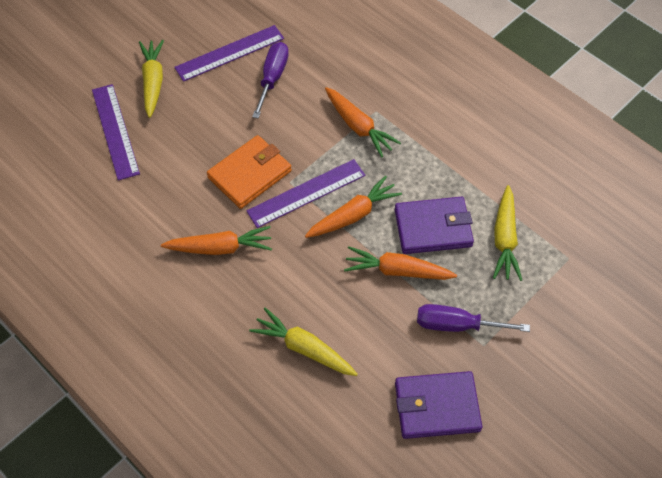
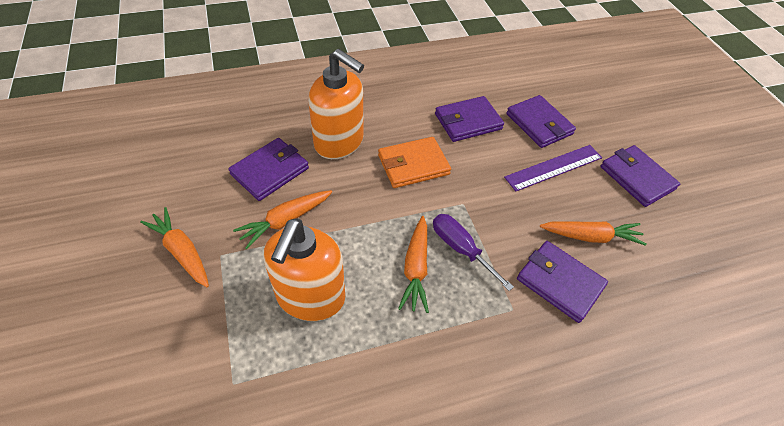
orange soap dispenser: 0 -> 2
purple ruler: 3 -> 1
purple screwdriver: 2 -> 1
purple wallet: 2 -> 5
yellow carrot: 3 -> 0

